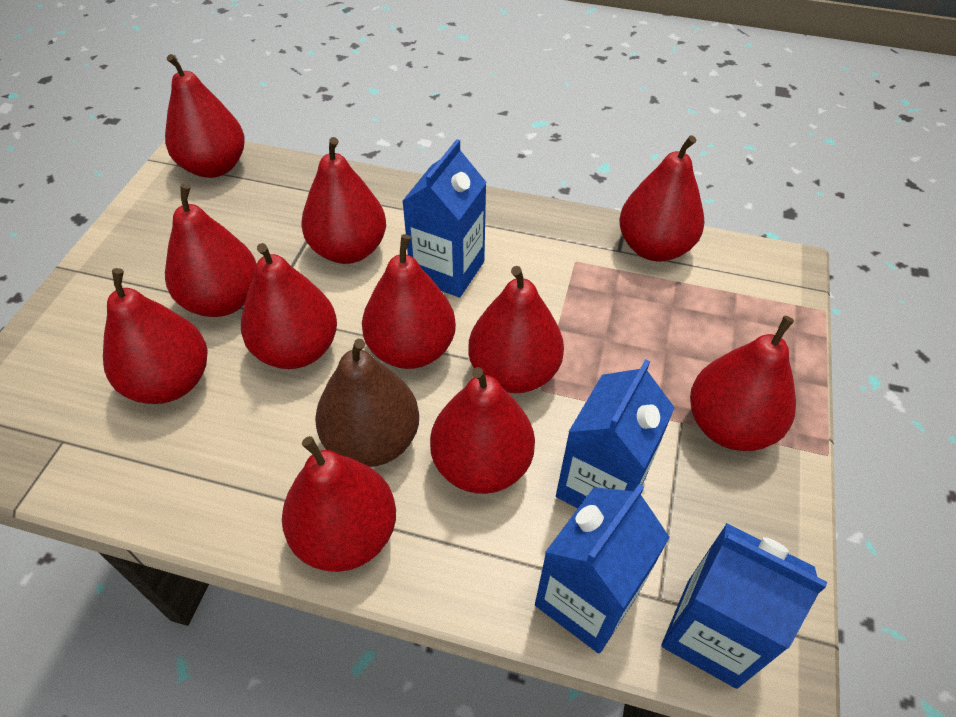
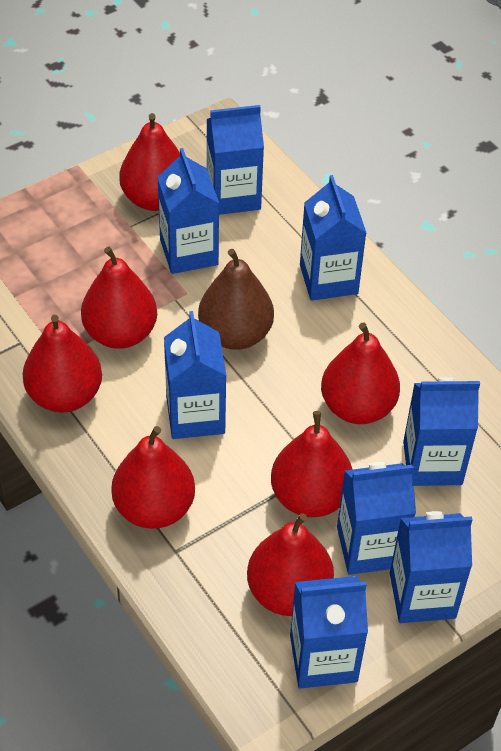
blue carton: 4 -> 8
red pear: 11 -> 7

